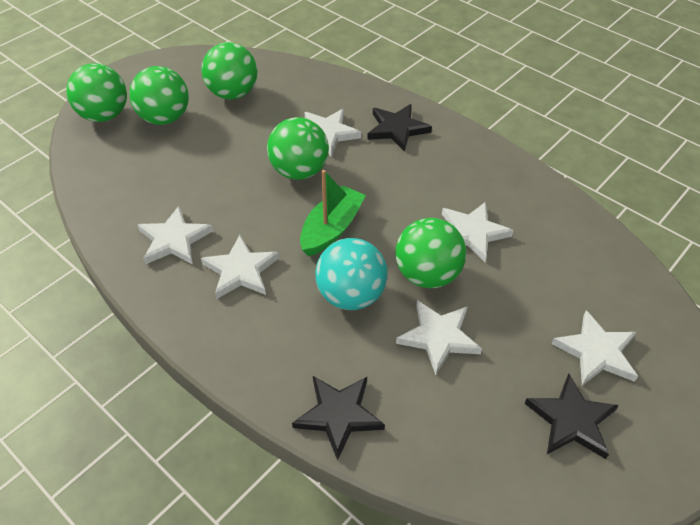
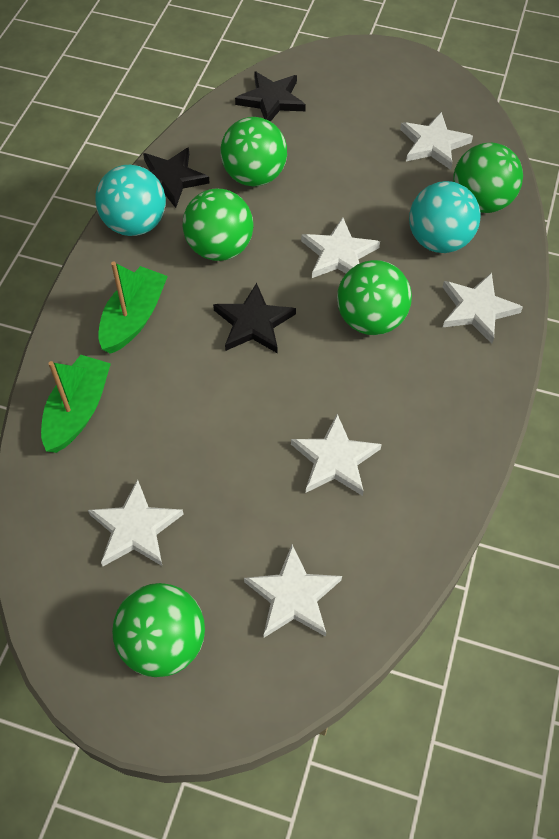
green boat: 1 -> 2
turquoise ball: 1 -> 2

